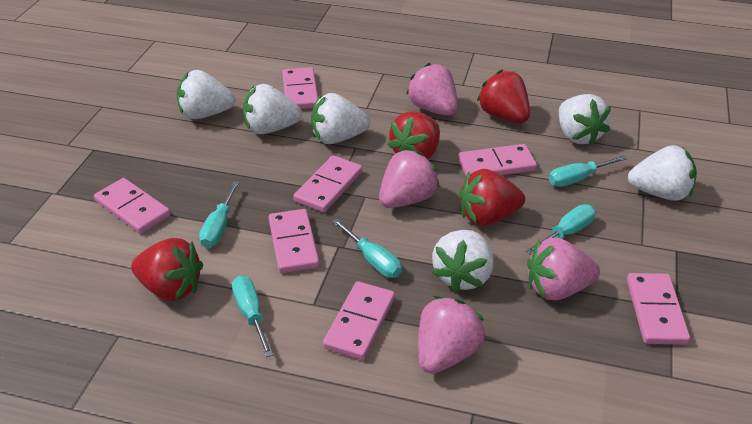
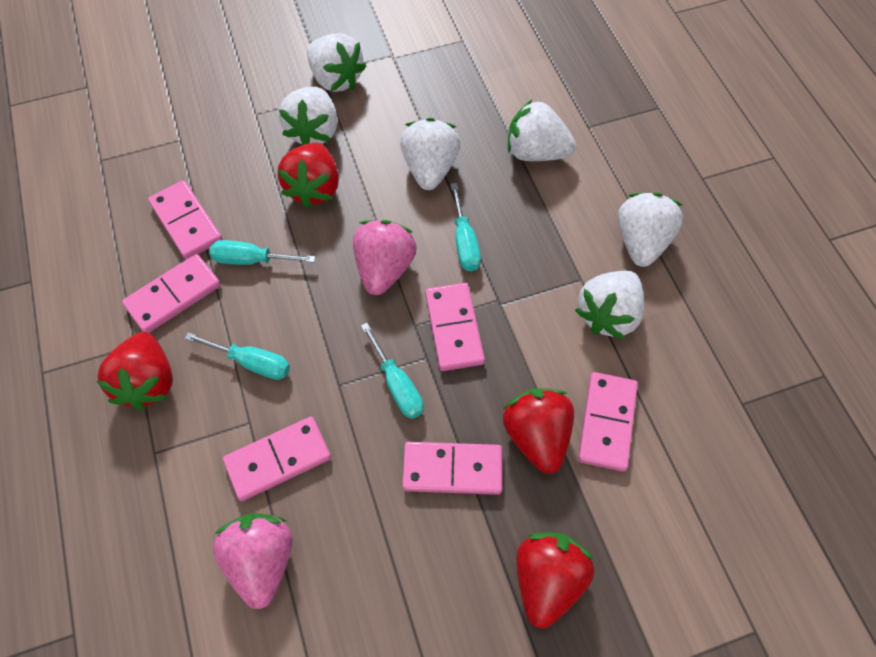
pink domino: 7 -> 6
pink strawberry: 4 -> 2
turquoise screwdriver: 5 -> 4

